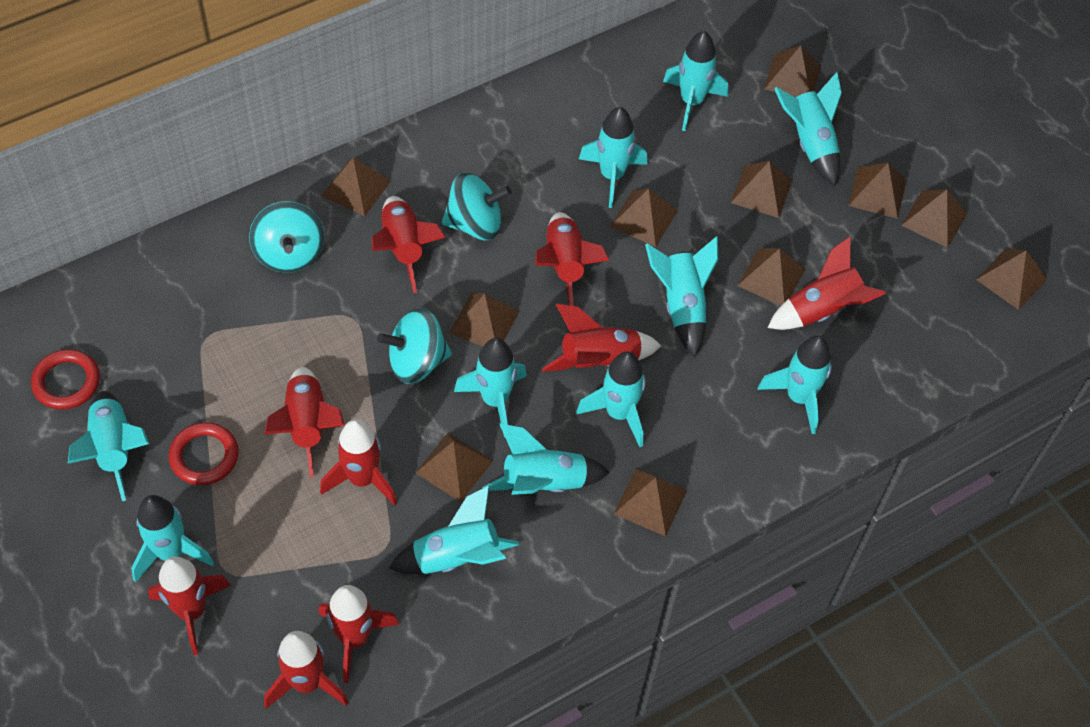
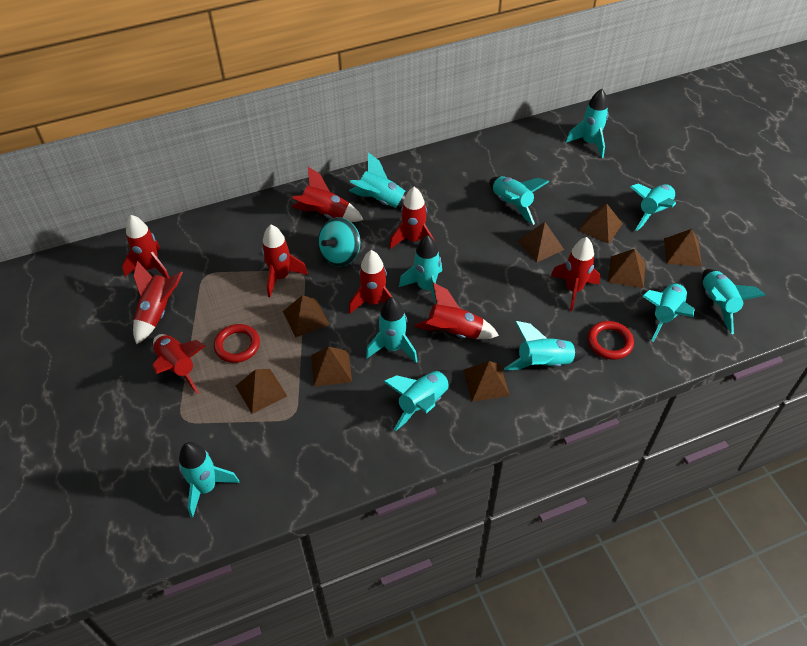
brown pyramid: 11 -> 8
turquoise spinning top: 3 -> 1

